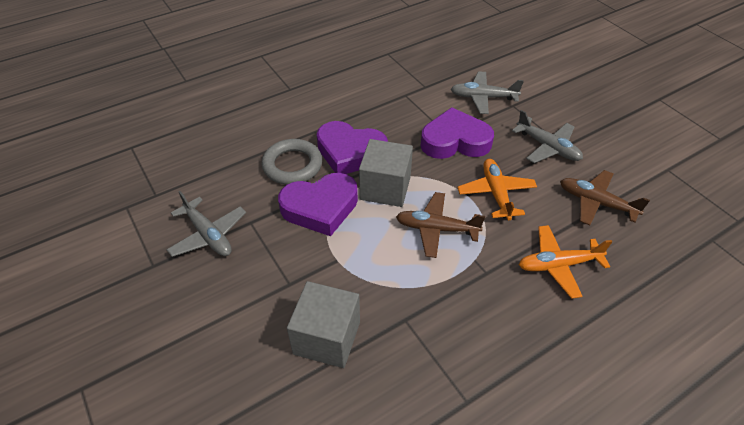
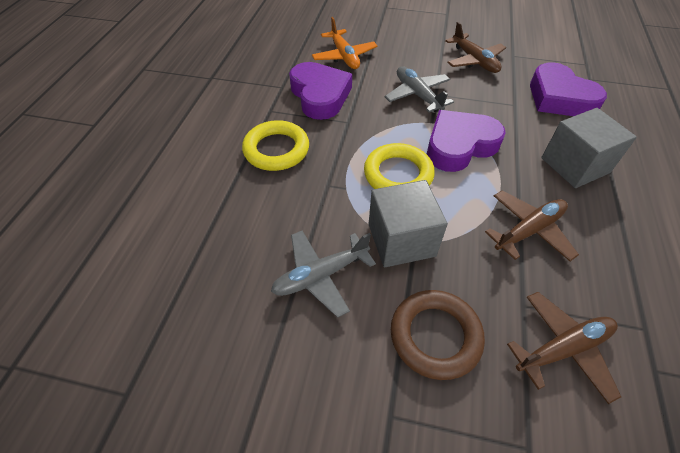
brown plane: 2 -> 3
brown ring: 0 -> 1
grey plane: 3 -> 2
grey ring: 1 -> 0
orange plane: 2 -> 1
yellow ring: 0 -> 2

